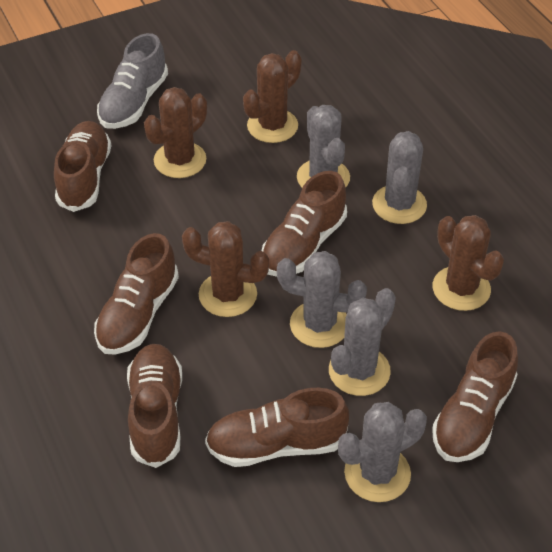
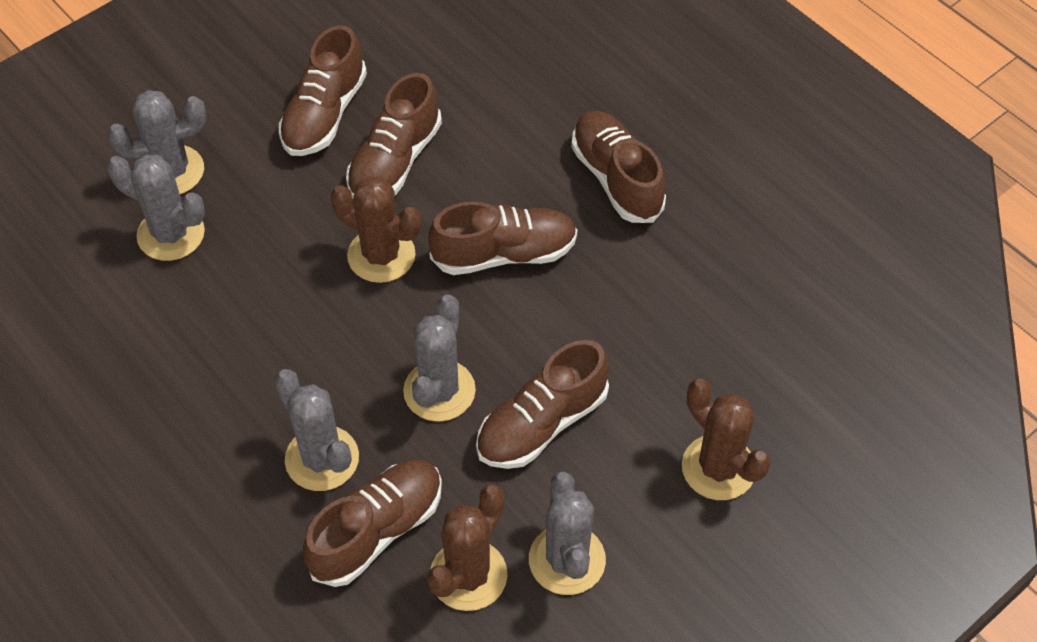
brown cactus: 4 -> 3
grey shoe: 1 -> 0

